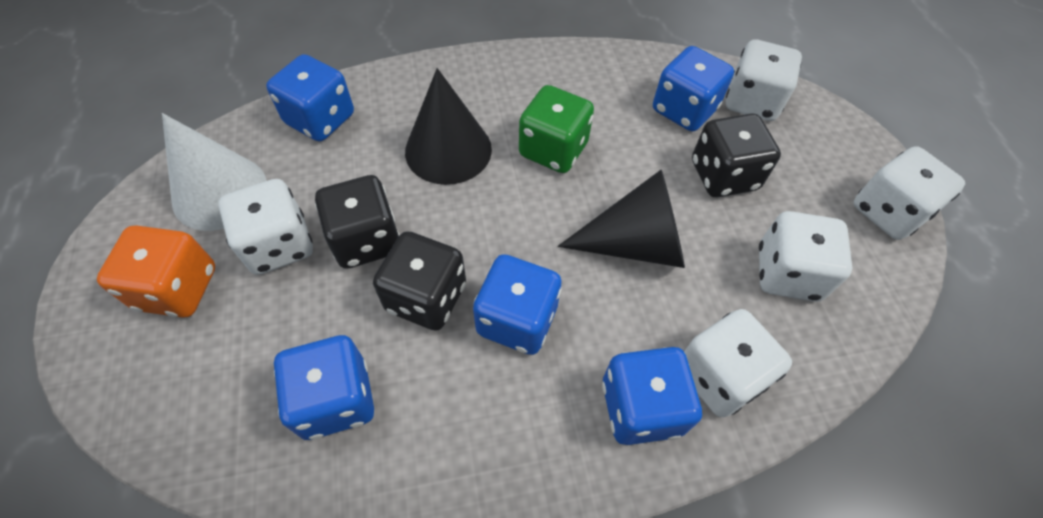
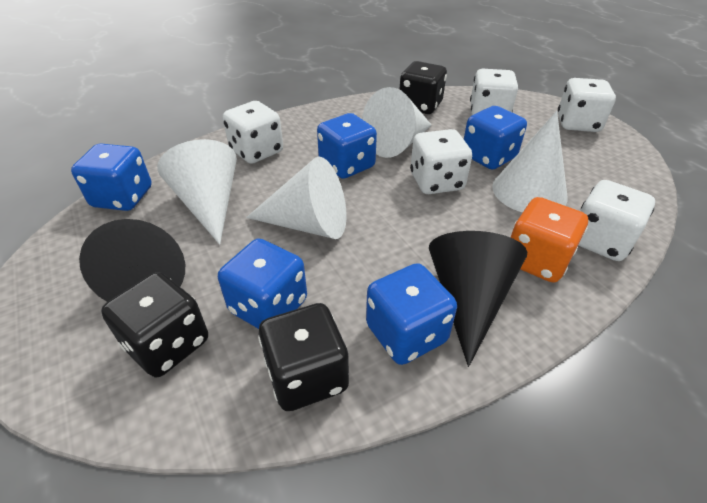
green dice: 1 -> 0
white cone: 1 -> 4

